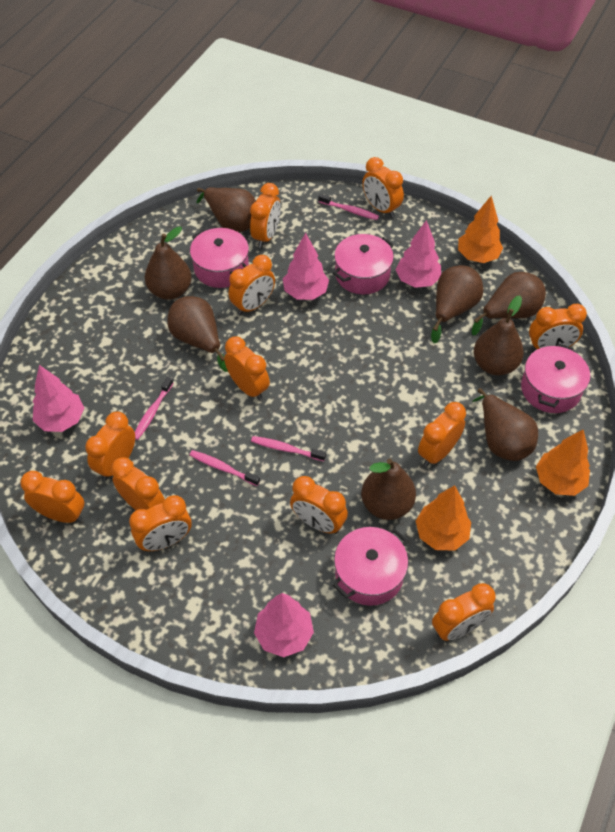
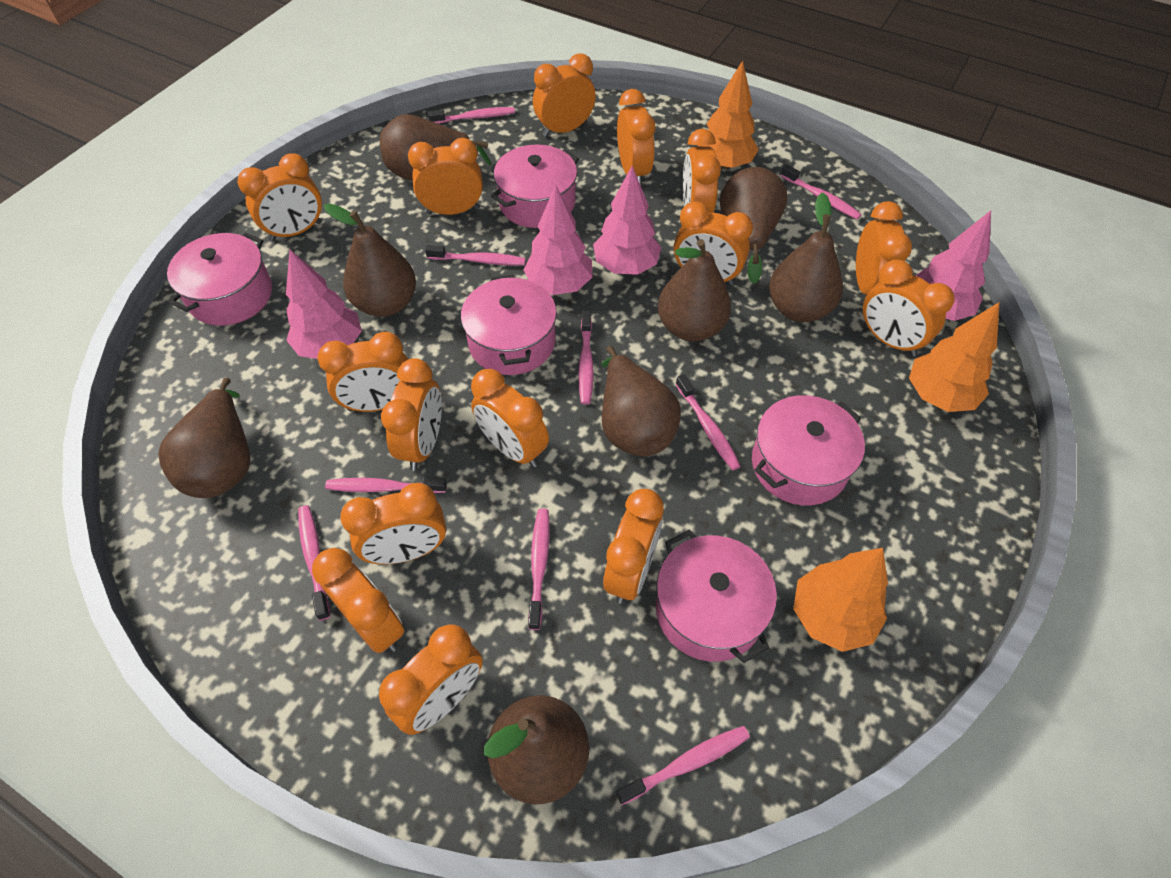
orange clock: 12 -> 15
pink pot: 4 -> 5
pink toothbrush: 4 -> 9

